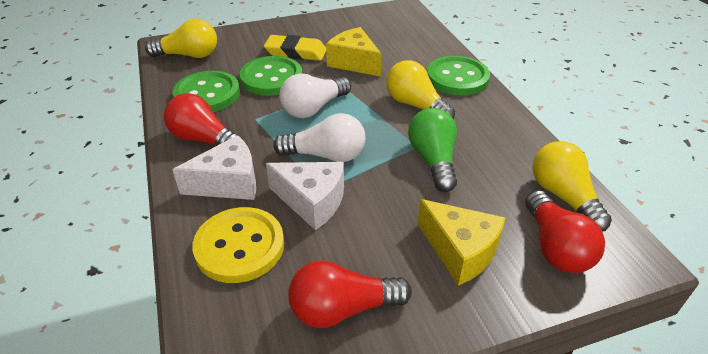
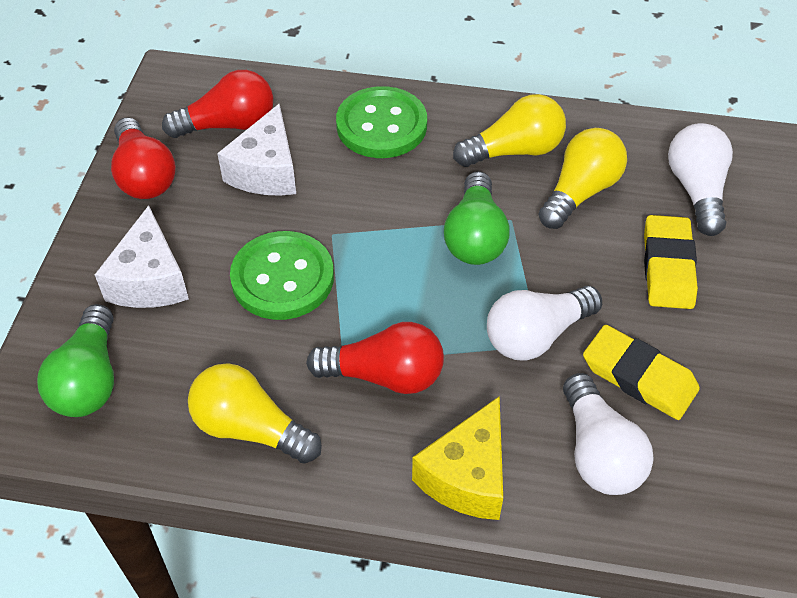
green button: 3 -> 2
green light bulb: 1 -> 2
white light bulb: 2 -> 3
yellow button: 1 -> 0
yellow cheese: 2 -> 1
yellow eraser: 1 -> 2

